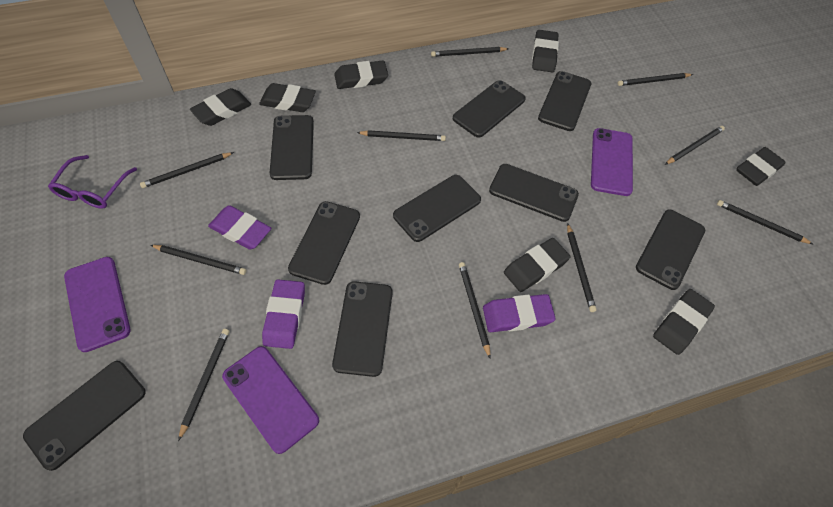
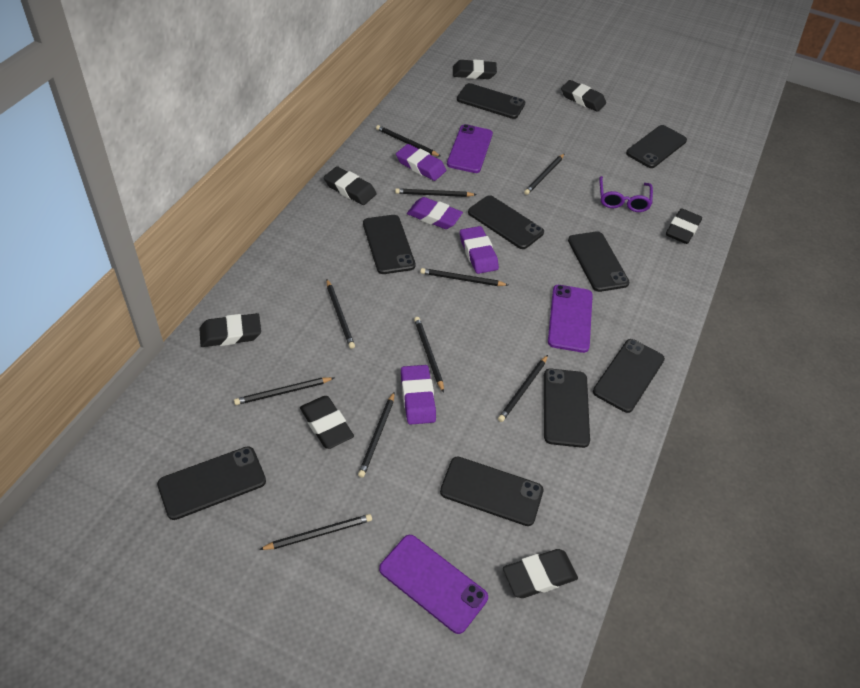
purple eraser: 3 -> 4

